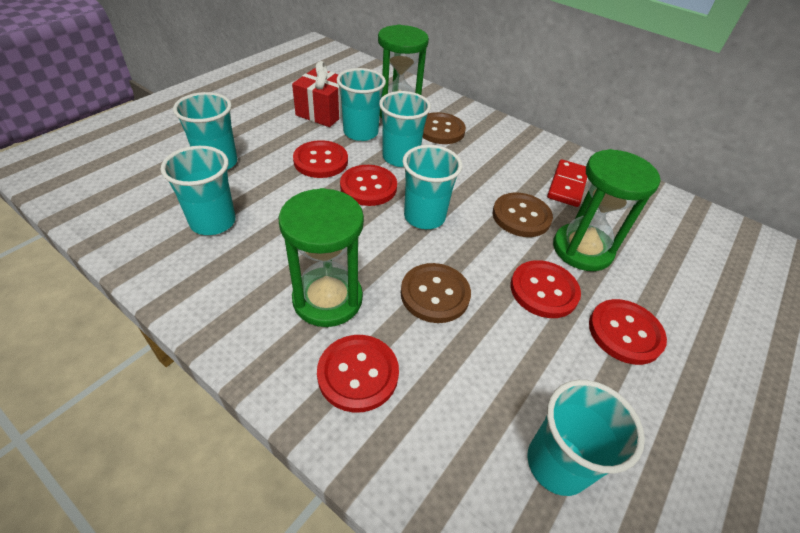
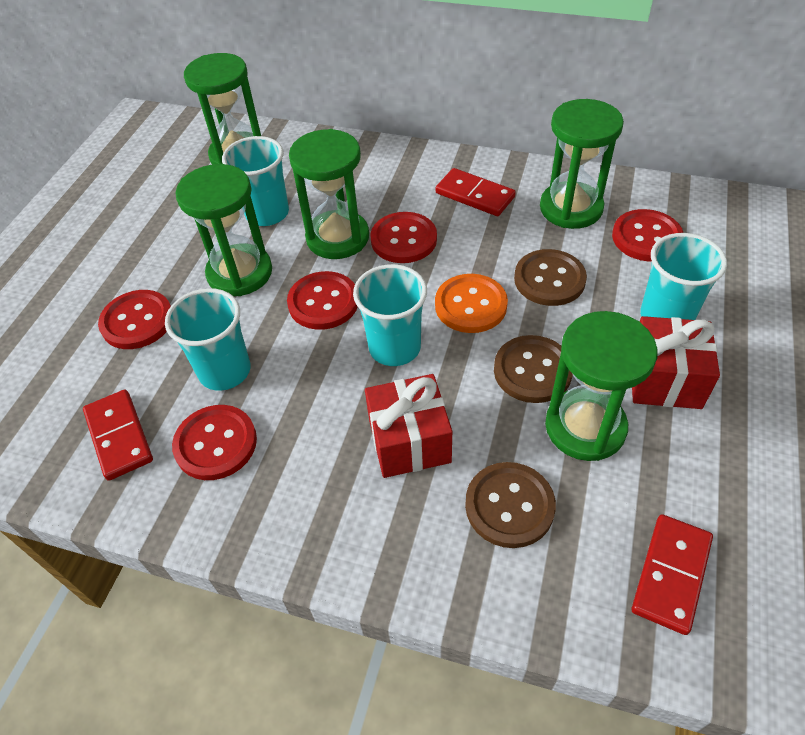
green hourglass: 3 -> 5
orange button: 0 -> 1
red domino: 1 -> 3
red gift: 1 -> 2
turquoise cup: 6 -> 4

